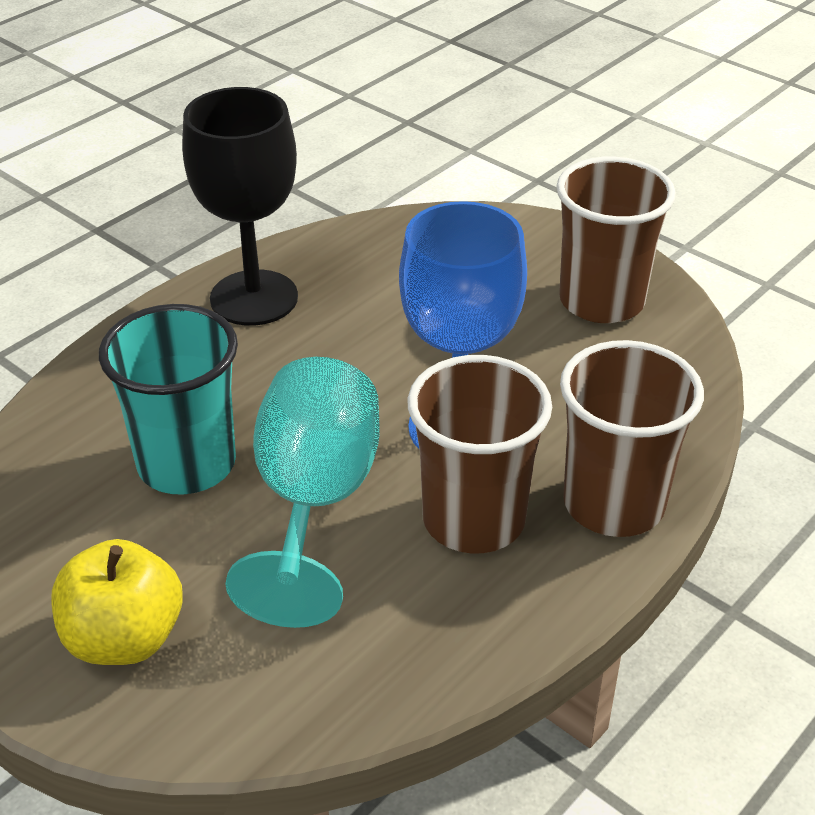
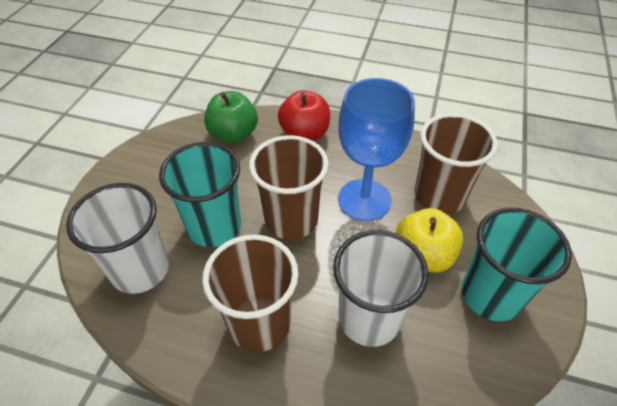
black goblet: 1 -> 0
green apple: 0 -> 1
red apple: 0 -> 1
turquoise cup: 1 -> 2
turquoise goblet: 1 -> 0
white cup: 0 -> 2

